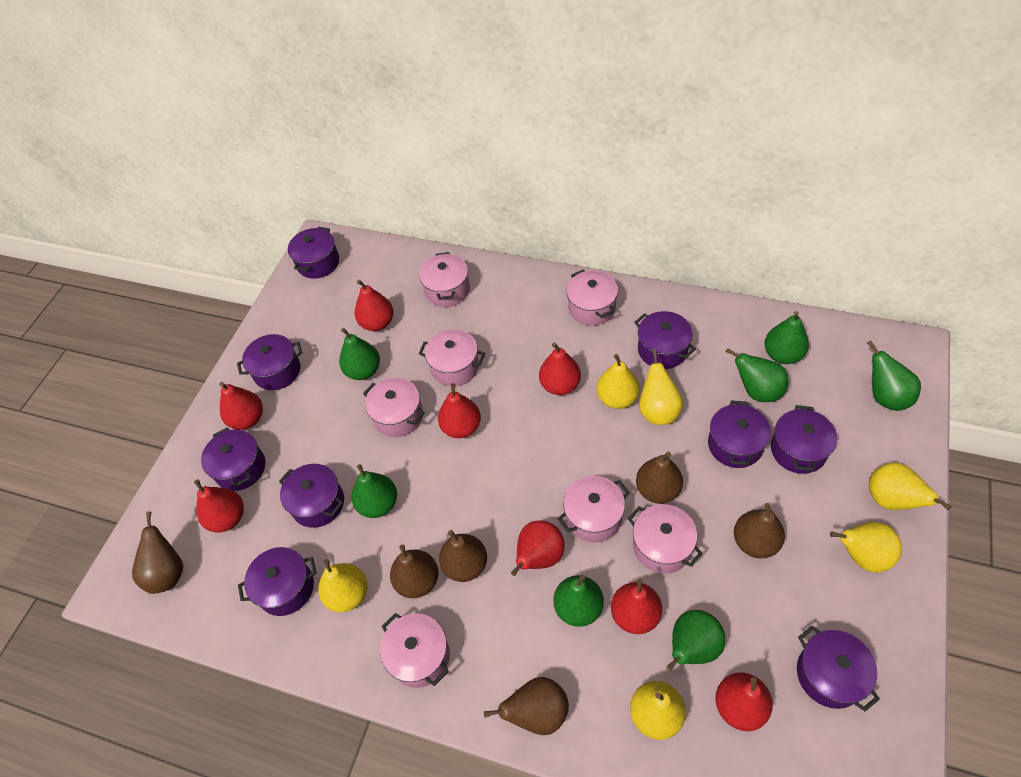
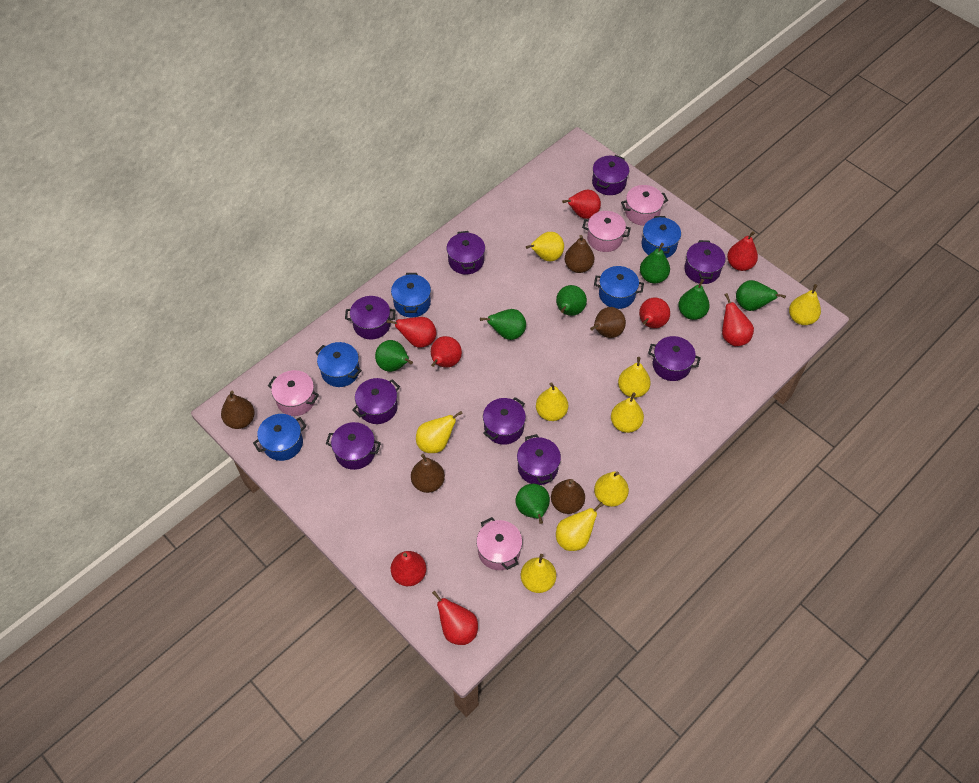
blue pot: 0 -> 5
brown pear: 6 -> 5
pink pot: 7 -> 4
yellow pear: 6 -> 9

